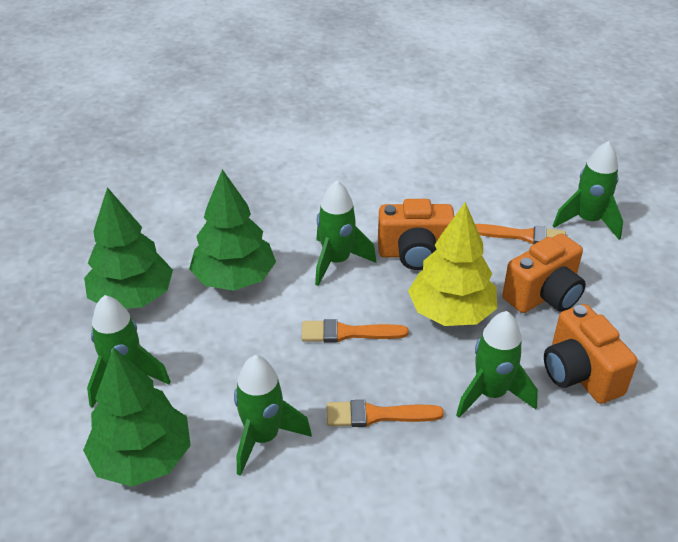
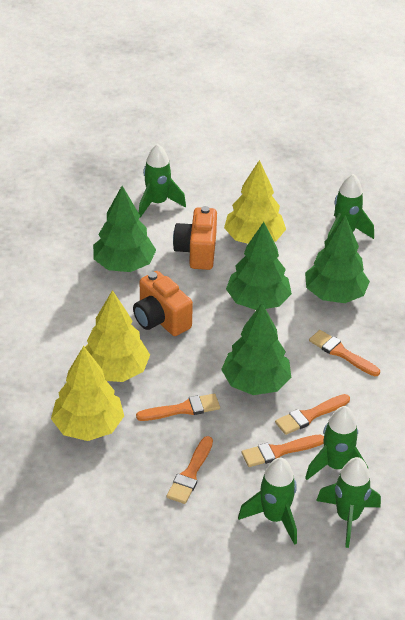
green tree: 3 -> 4
orange brush: 3 -> 5
orange camera: 3 -> 2
yellow tree: 1 -> 3

